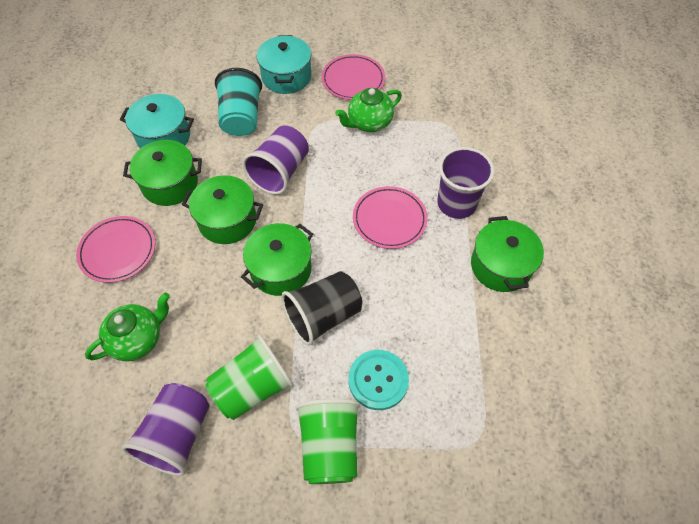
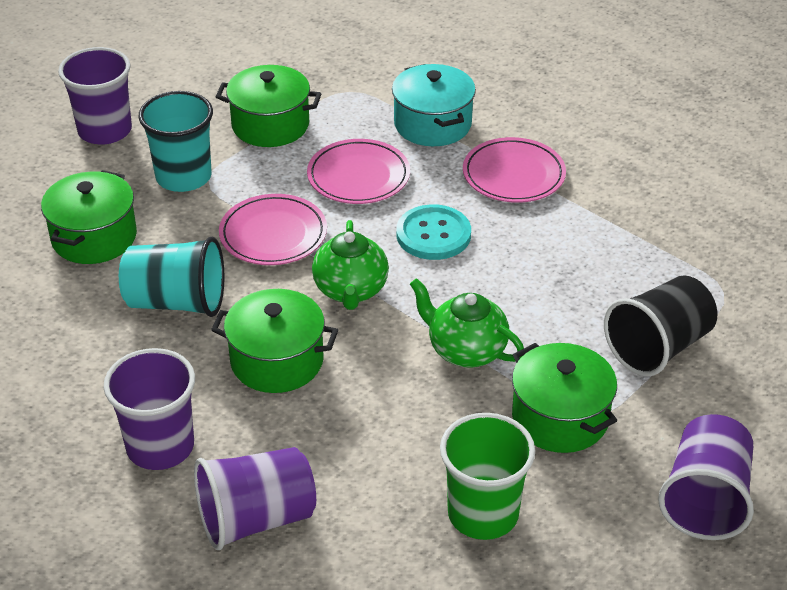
green cup: 2 -> 1
purple cup: 3 -> 4
turquoise cup: 1 -> 2
turquoise pot: 2 -> 1

